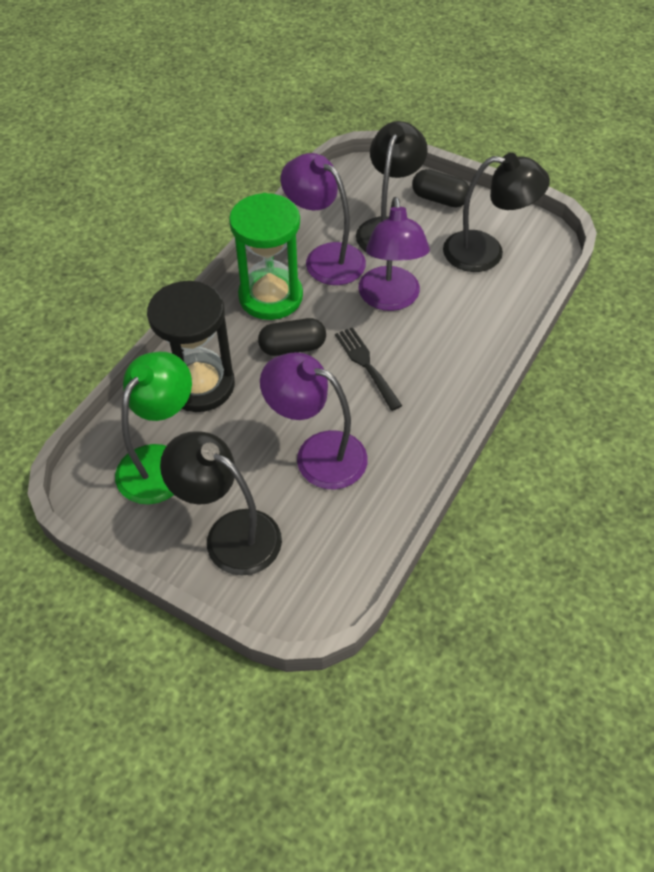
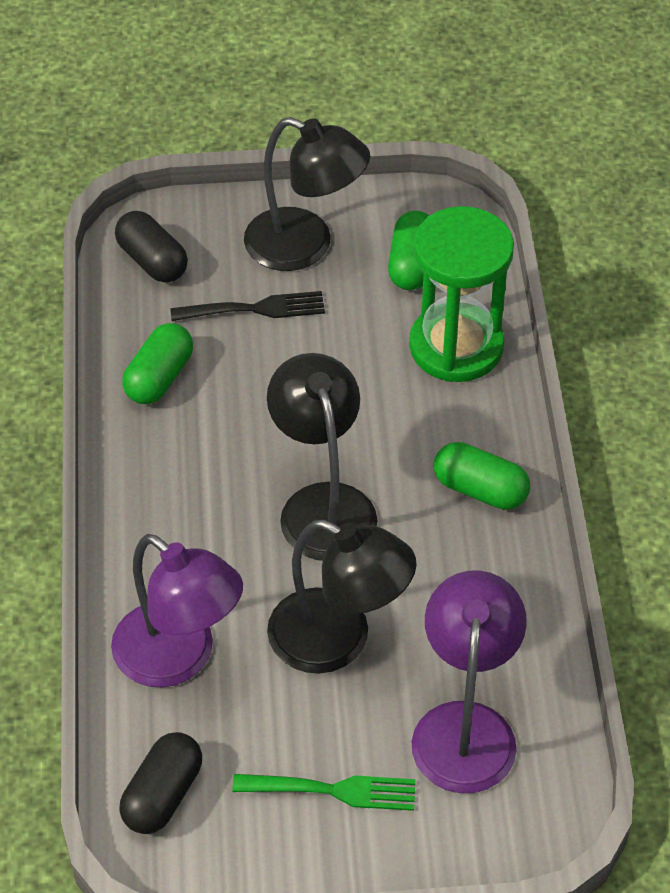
black hourglass: 1 -> 0
green capsule: 0 -> 3
green fork: 0 -> 1
green lamp: 1 -> 0
purple lamp: 3 -> 2

